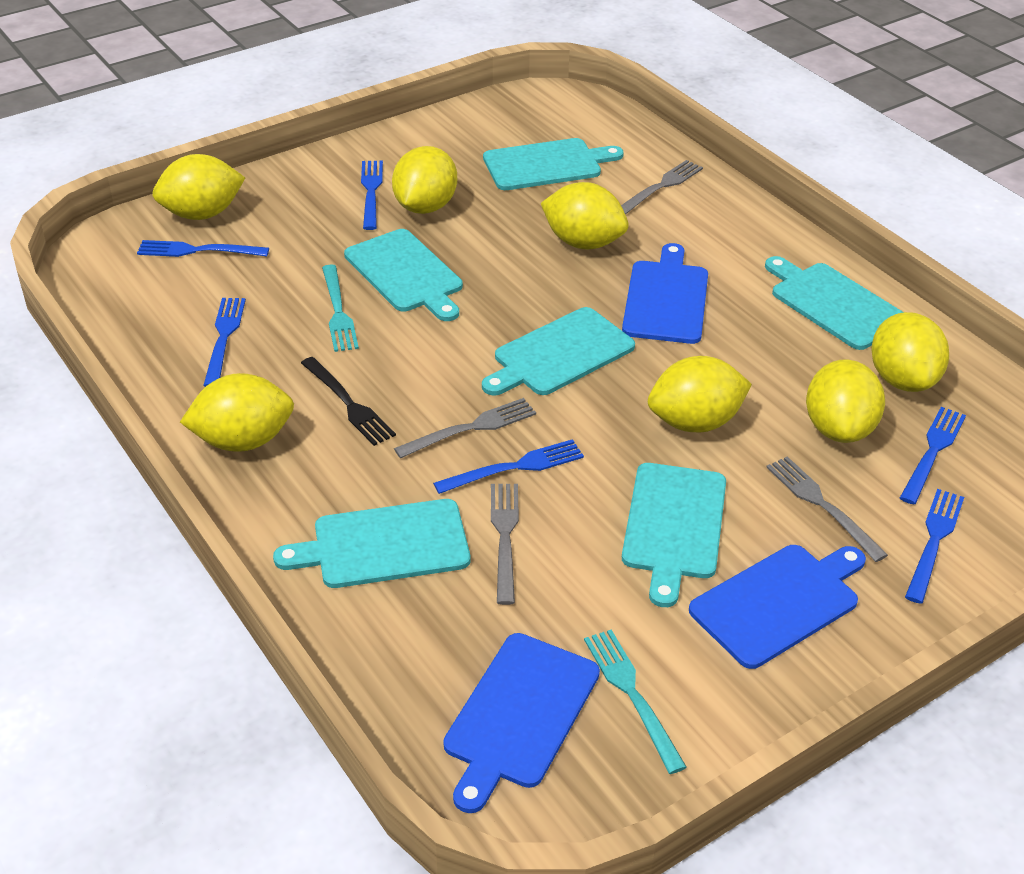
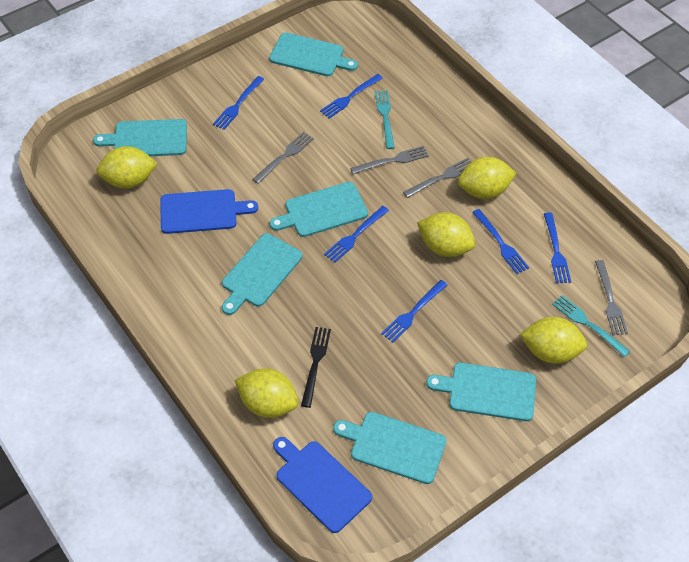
blue cutting board: 3 -> 2
yellow lemon: 7 -> 5

